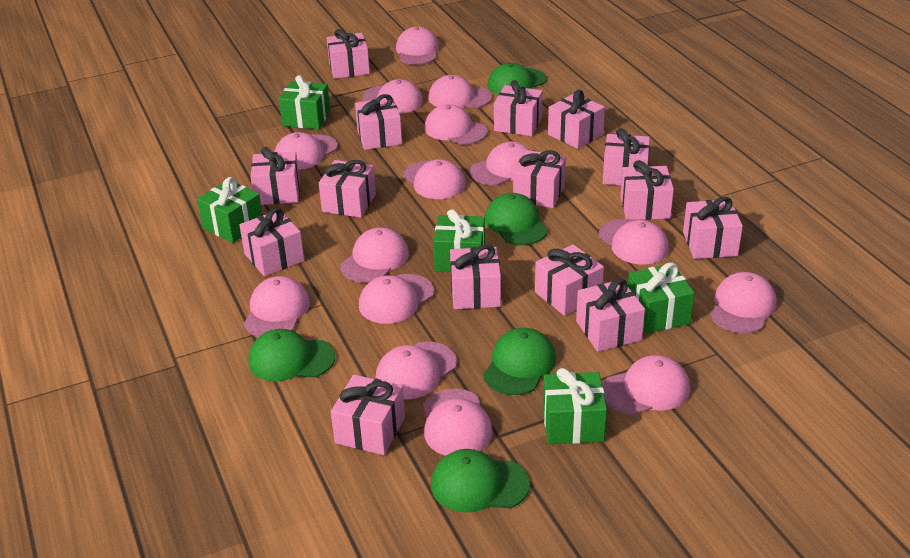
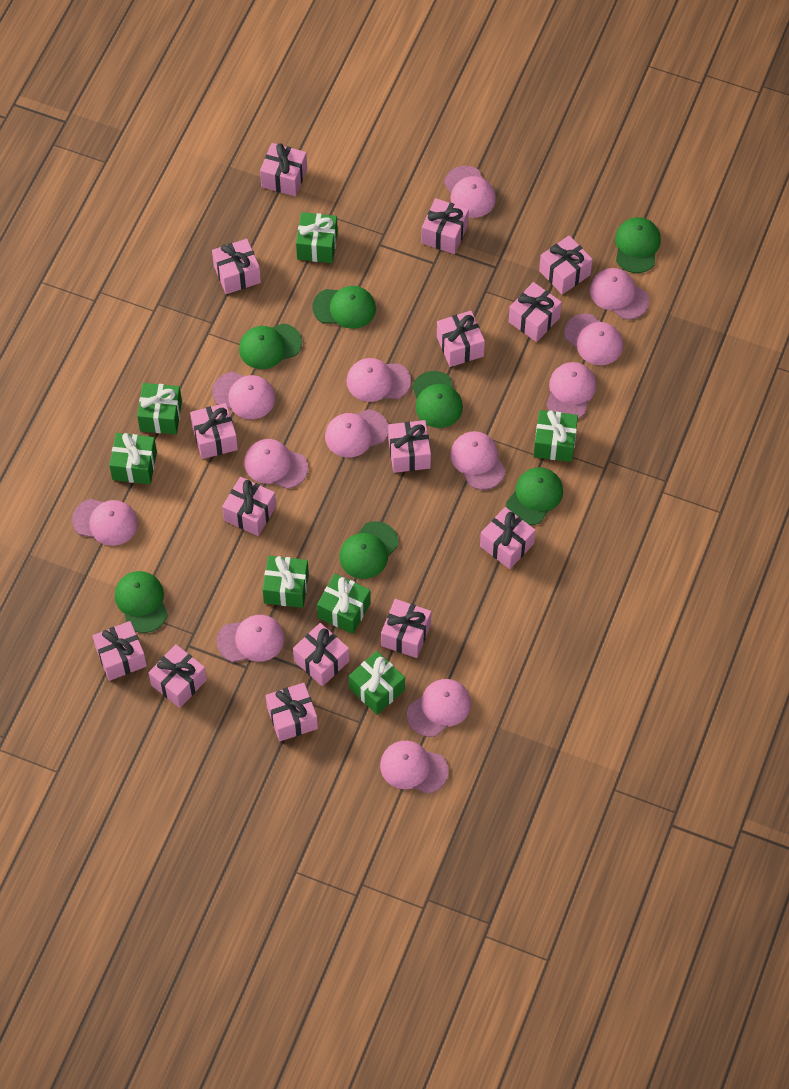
green cap: 5 -> 7
green gift: 5 -> 7
pink cap: 15 -> 13

